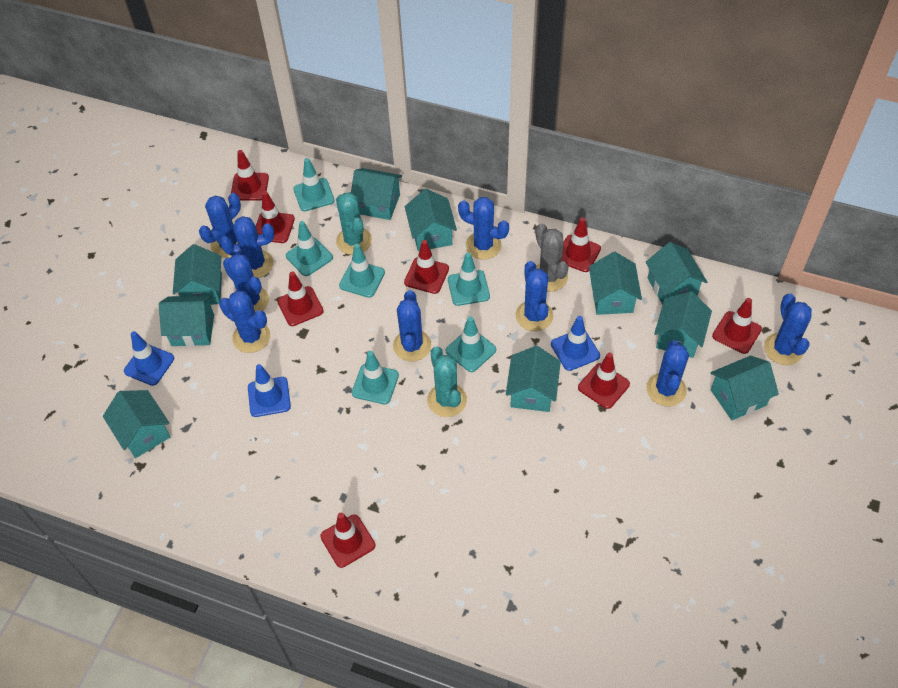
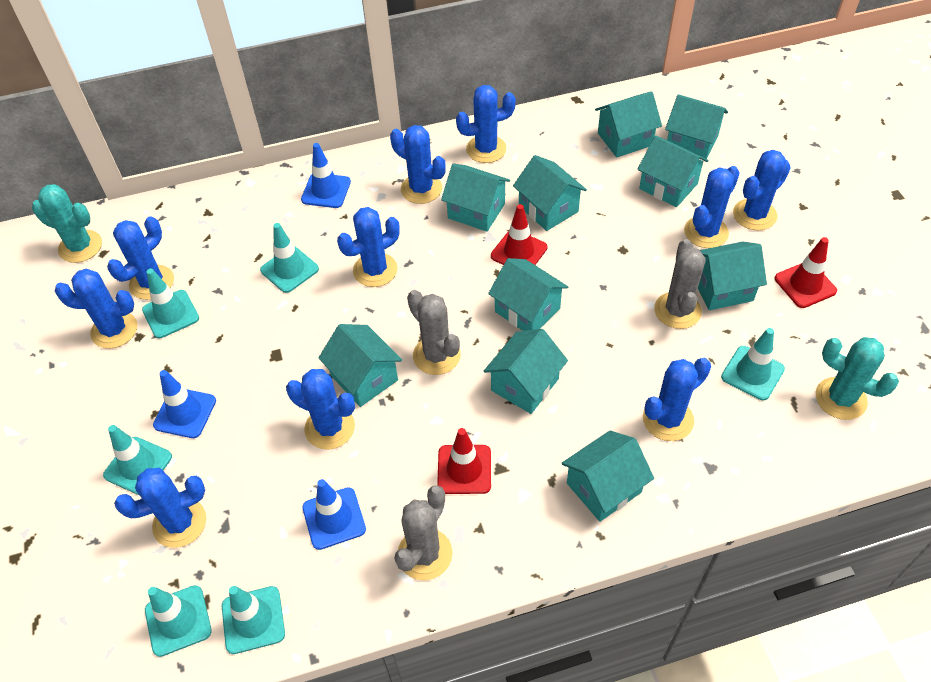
blue cactus: 9 -> 10
grey cactus: 1 -> 3
red traffic cone: 8 -> 3

